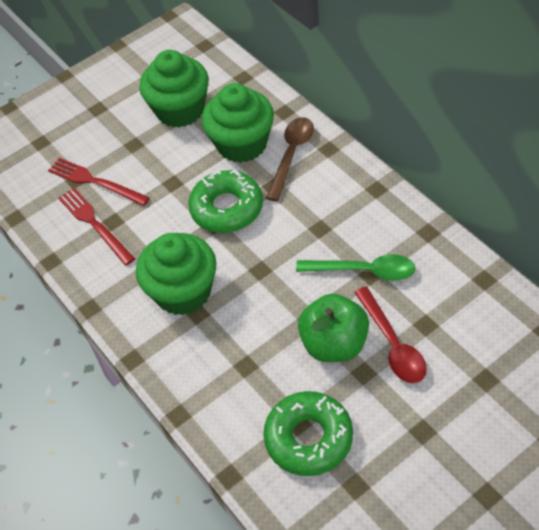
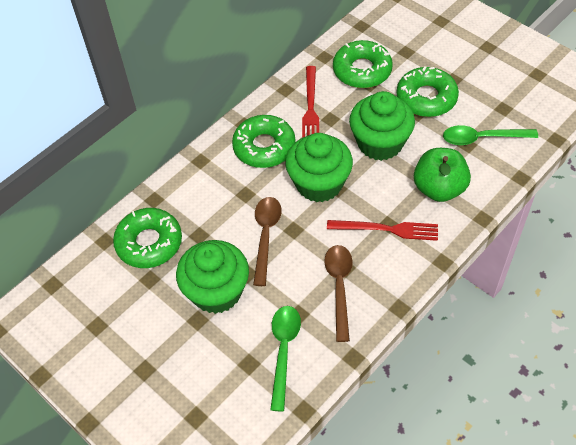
brown spoon: 1 -> 2
green donut: 2 -> 4
green spoon: 1 -> 2
red spoon: 1 -> 0

